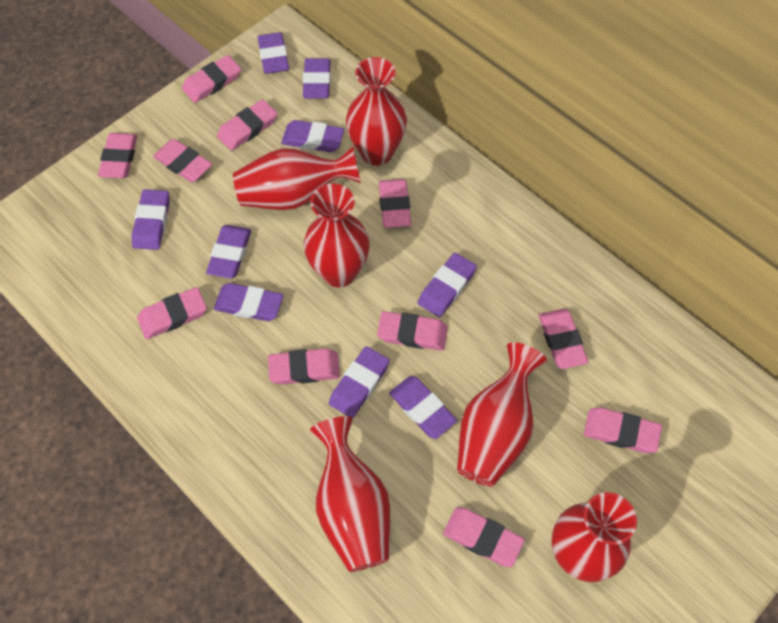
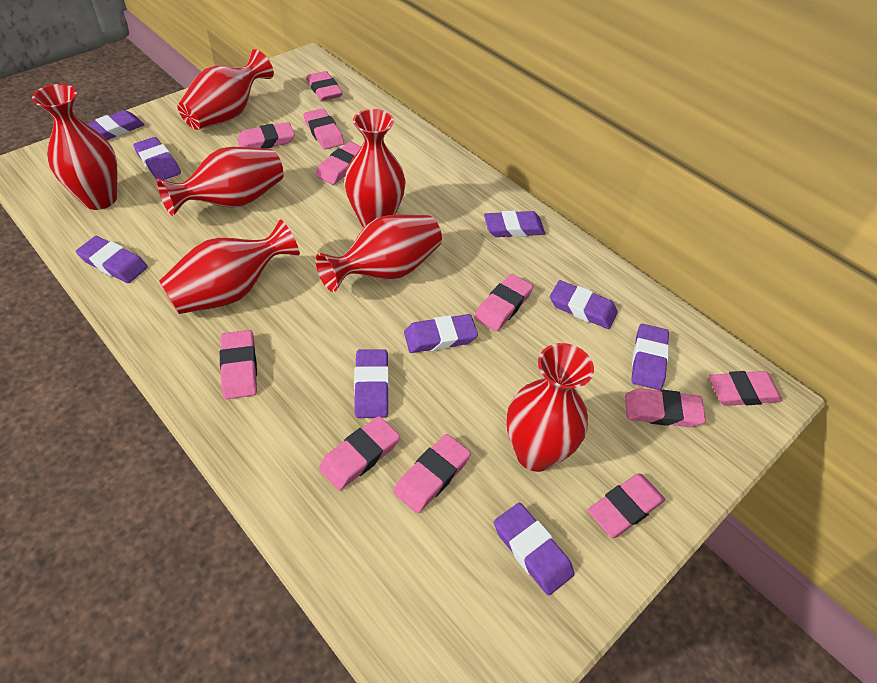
red vase: 6 -> 7

